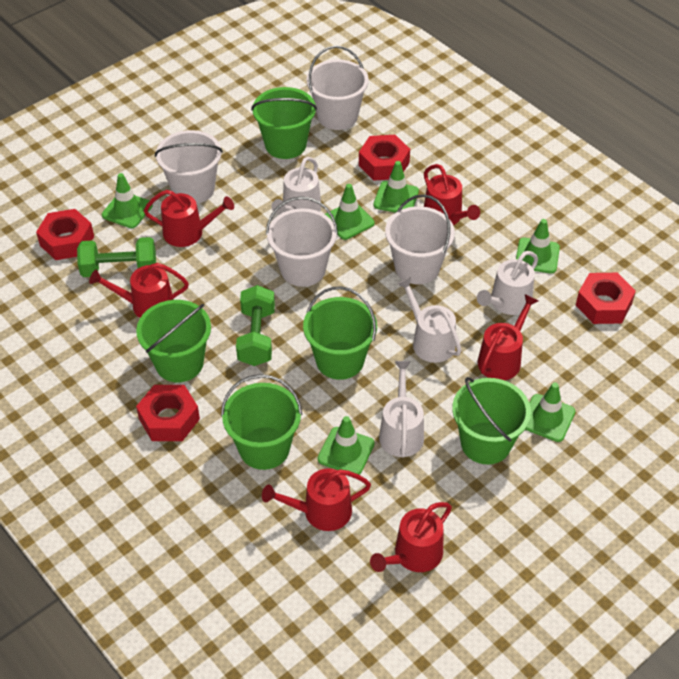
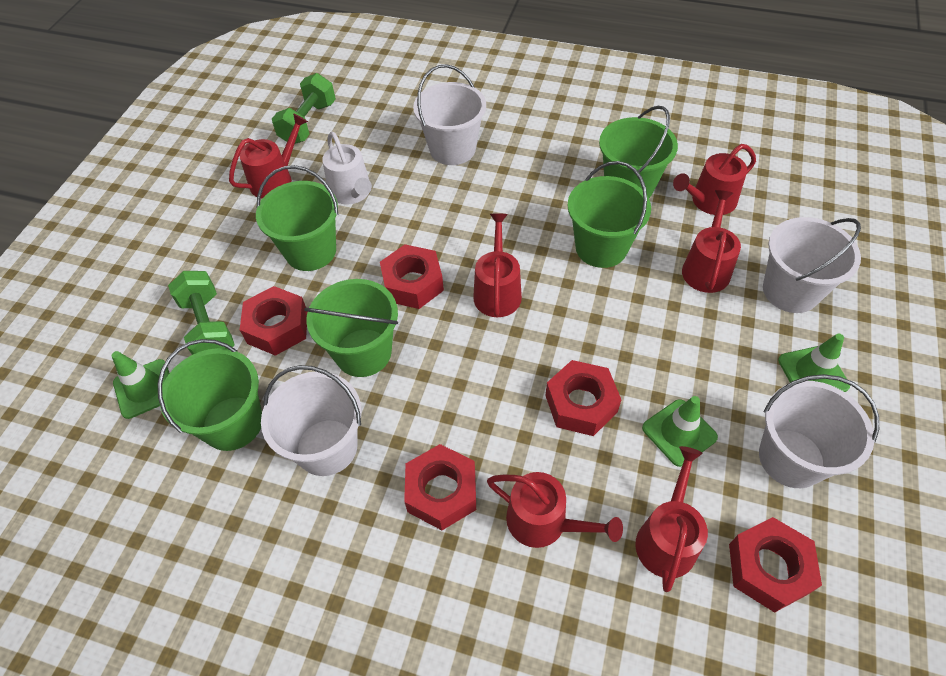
green traffic cone: 6 -> 3
red nut: 4 -> 5
white watering can: 4 -> 1

